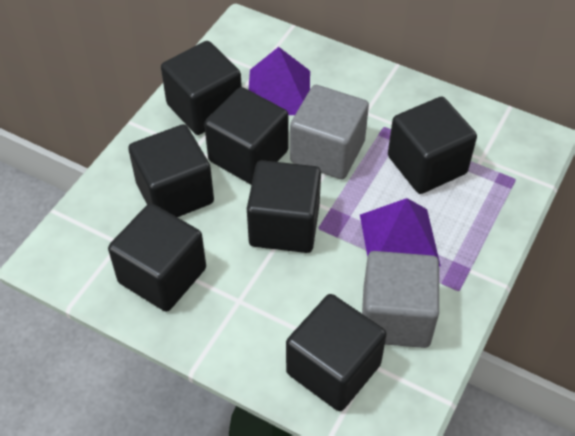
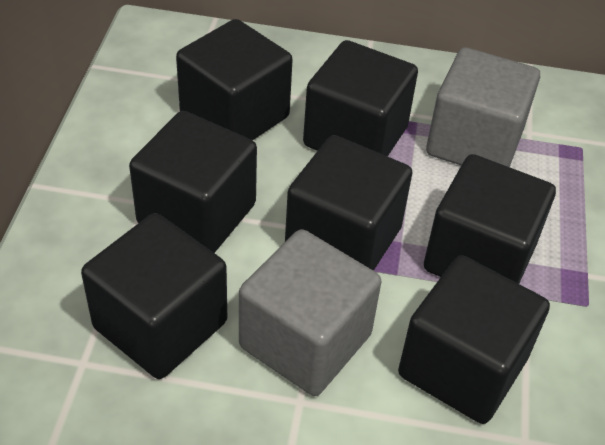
purple pyramid: 2 -> 0

